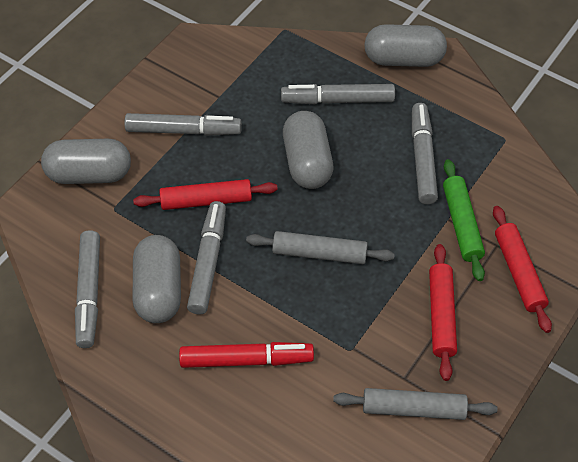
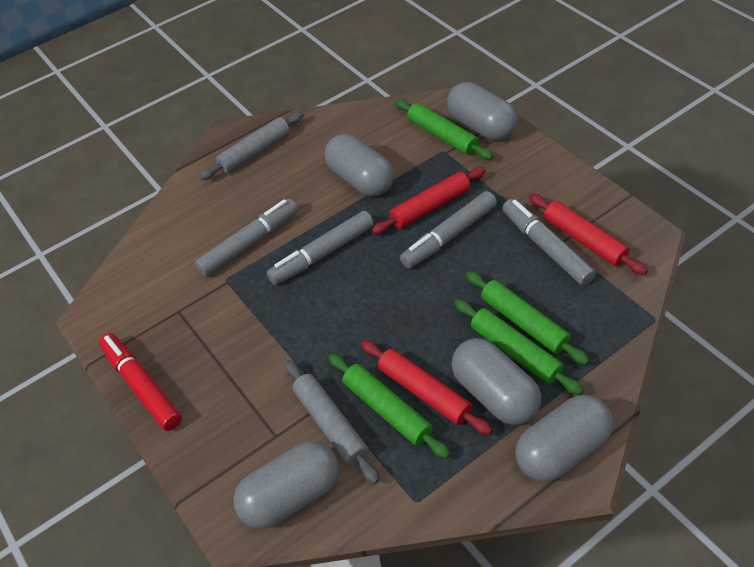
green rolling pin: 1 -> 4
grey capsule: 4 -> 5
grey marker: 5 -> 4

